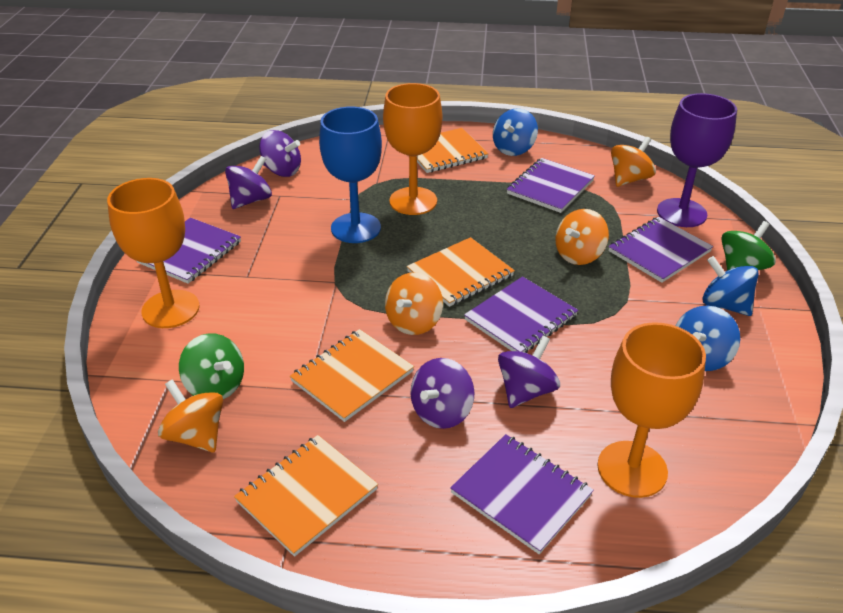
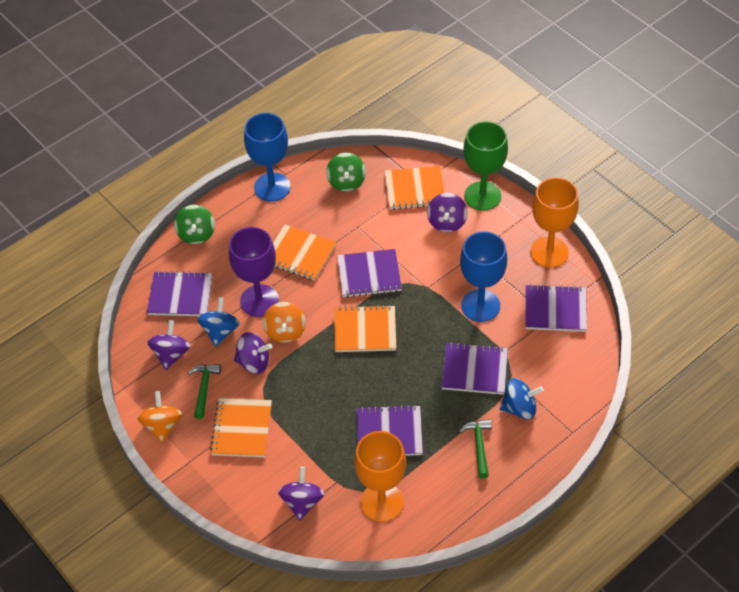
blue goblet: 1 -> 2
blue spinning top: 3 -> 2
green goblet: 0 -> 1
green hammer: 0 -> 2
orange goblet: 3 -> 2
orange spinning top: 4 -> 2

